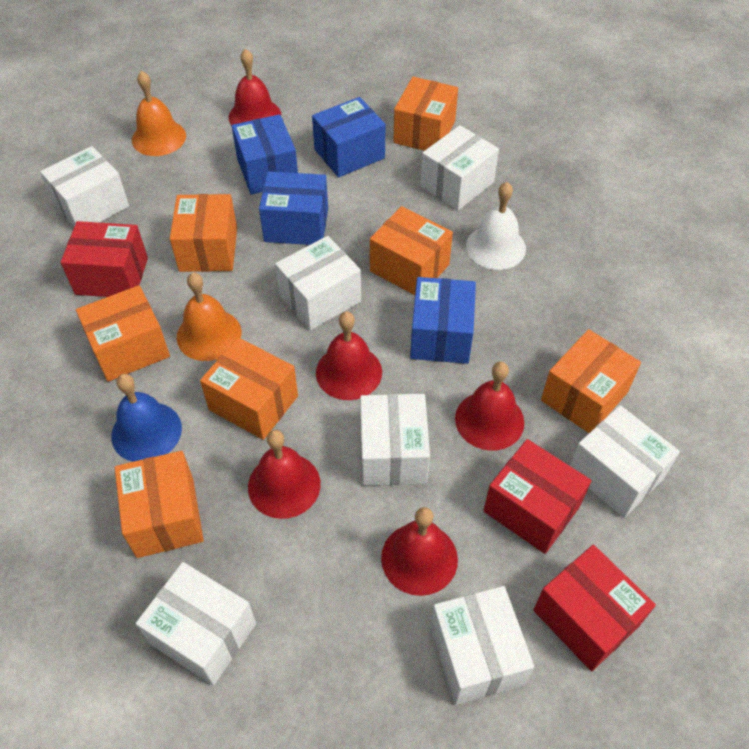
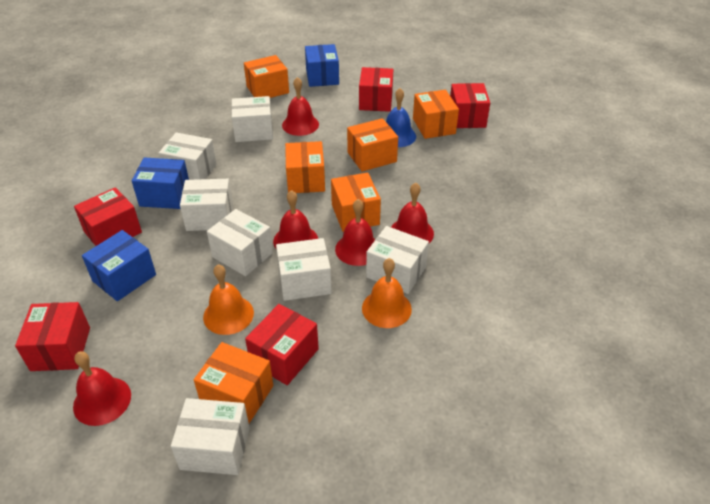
blue box: 4 -> 3
orange box: 7 -> 6
red box: 3 -> 5
white bell: 1 -> 0

